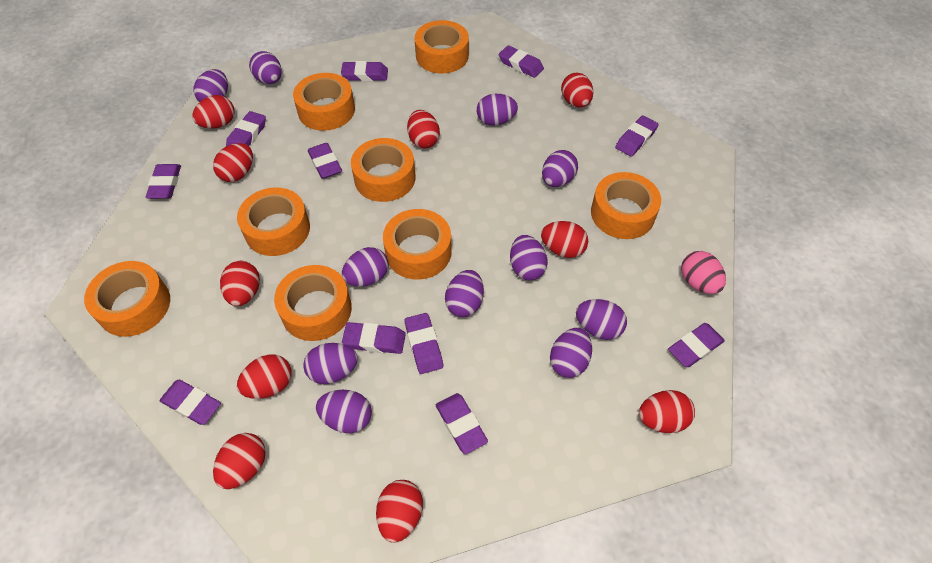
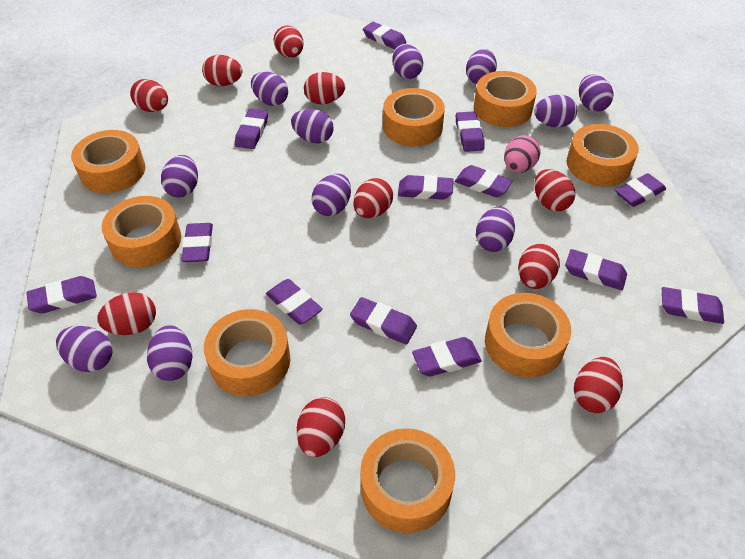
purple eraser: 11 -> 13

